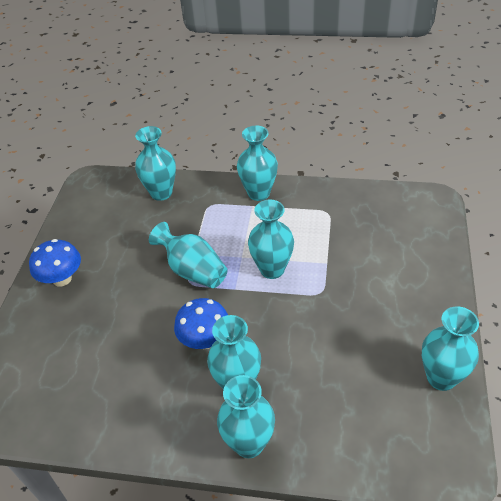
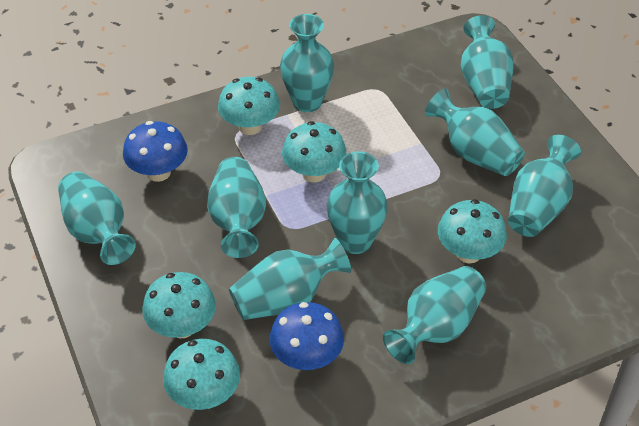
turquoise mushroom: 0 -> 5
turquoise vase: 7 -> 9

